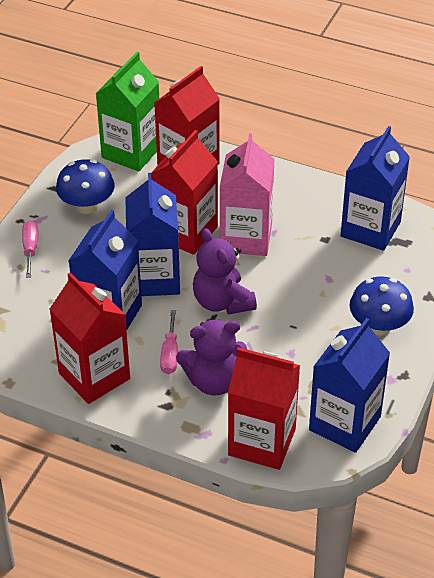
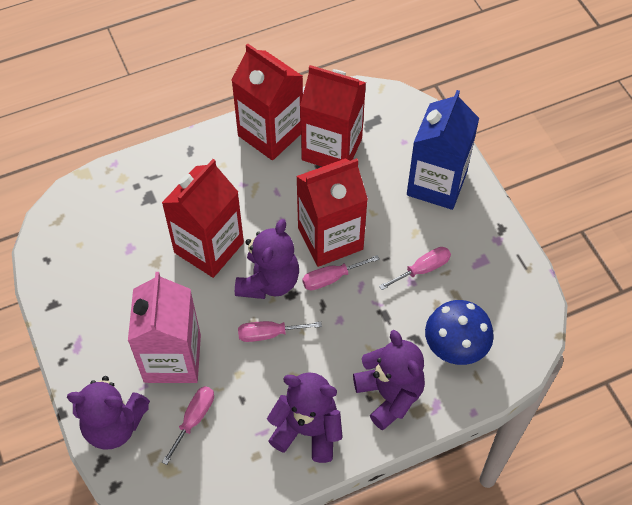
blue carton: 4 -> 1
blue mushroom: 2 -> 1
green carton: 1 -> 0
pink screwdriver: 2 -> 4
purple teddy bear: 2 -> 4

